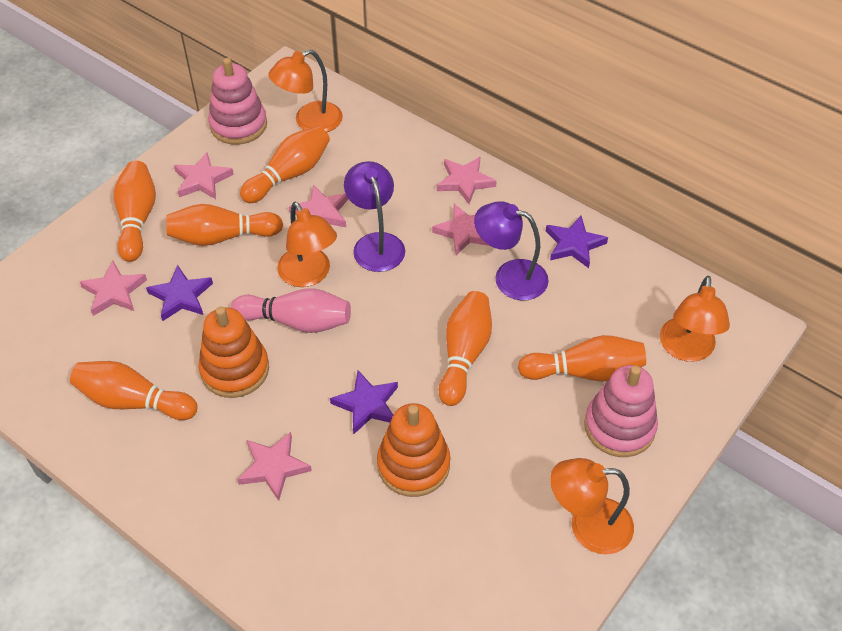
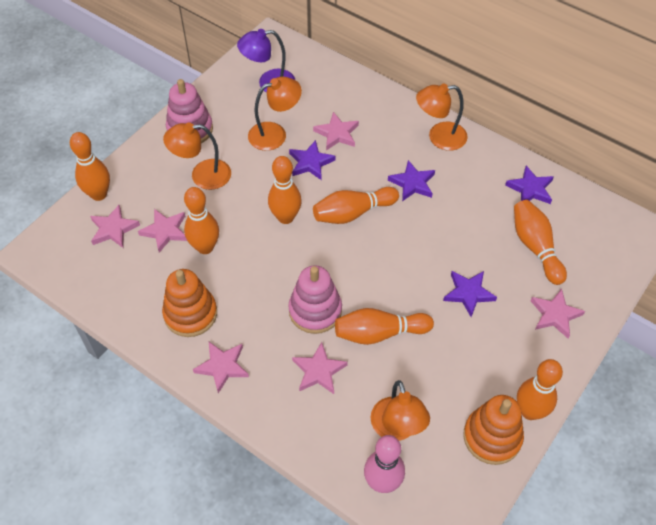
orange bowling pin: 6 -> 7
purple lamp: 2 -> 1
purple star: 3 -> 4

